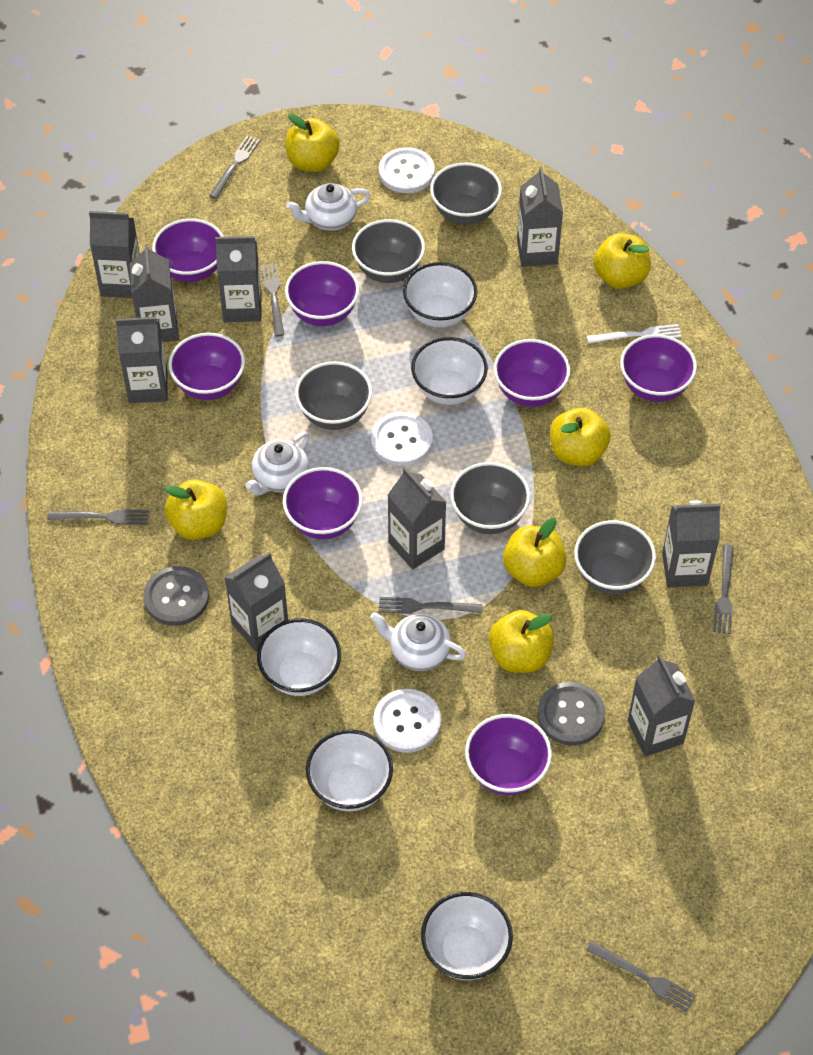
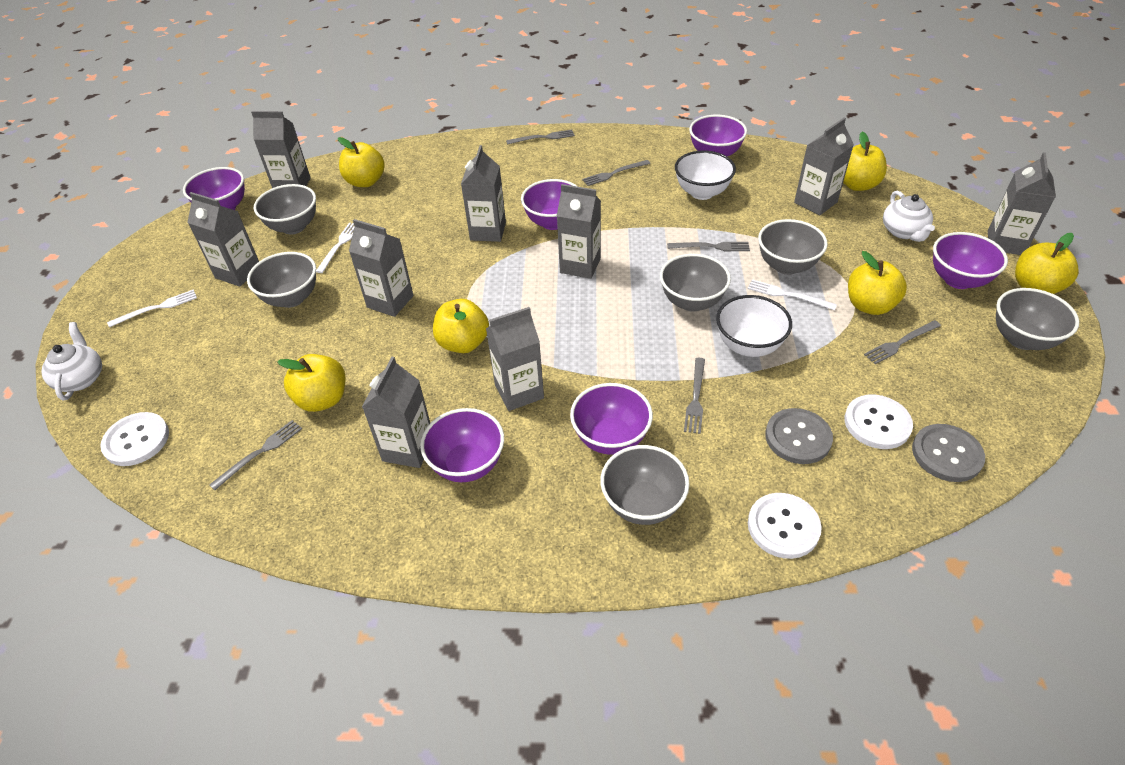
grey bowl: 5 -> 6
purple bowl: 7 -> 6
white bowl: 5 -> 2
white fork: 1 -> 3
white teapot: 3 -> 2

